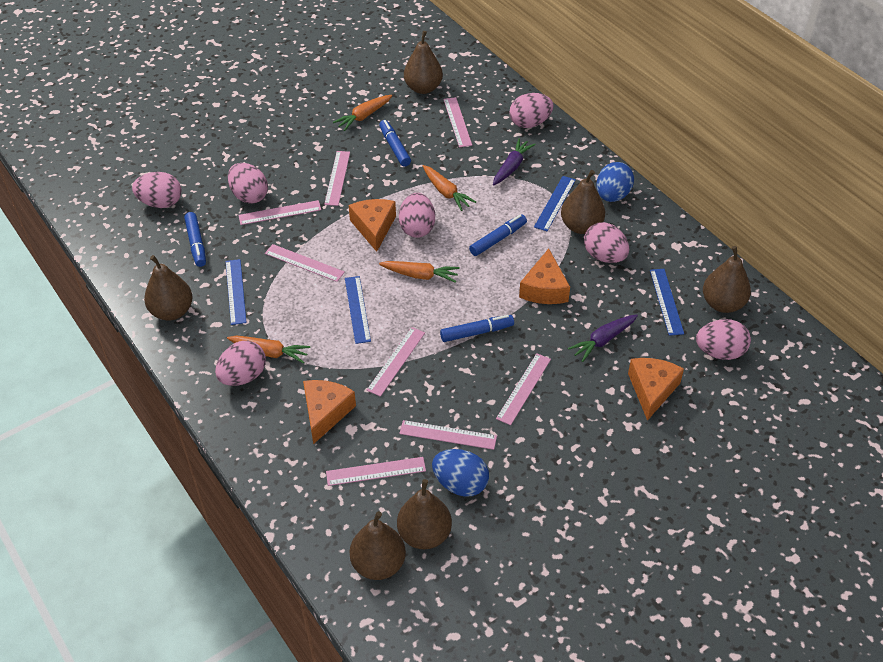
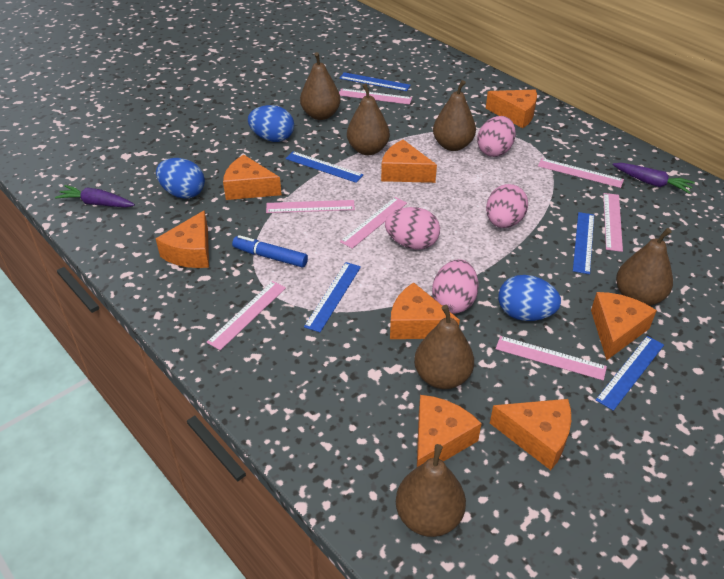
blue egg: 2 -> 3
blue marker: 4 -> 1
blue ruler: 4 -> 5
orange carrot: 4 -> 0
orange cheese: 4 -> 8
pink egg: 7 -> 4
pink ruler: 8 -> 7

